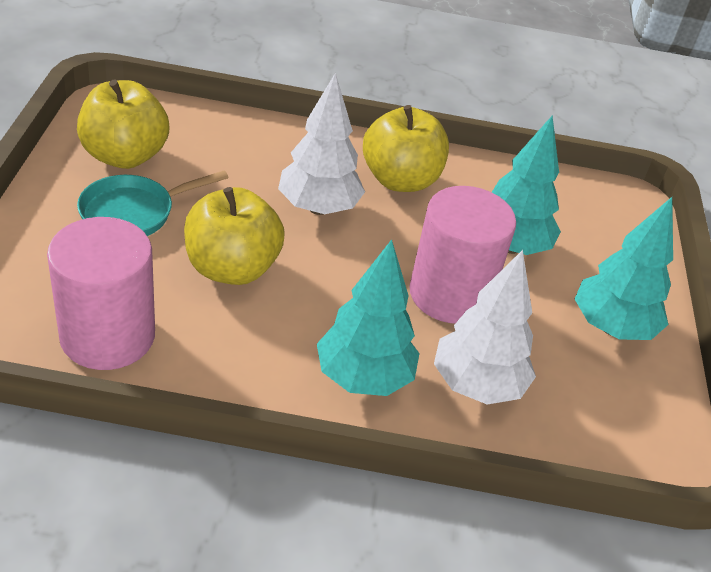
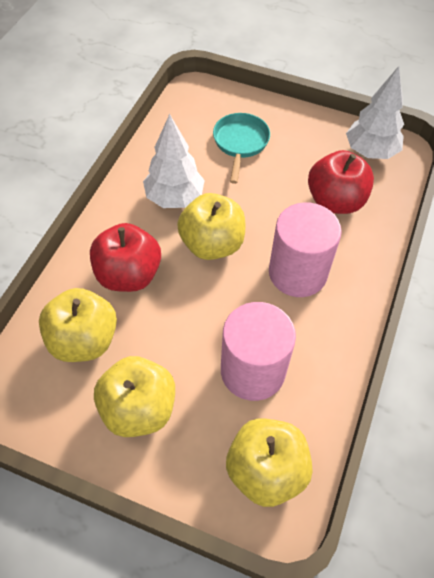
red apple: 0 -> 2
turquoise tree: 3 -> 0
yellow apple: 3 -> 4

